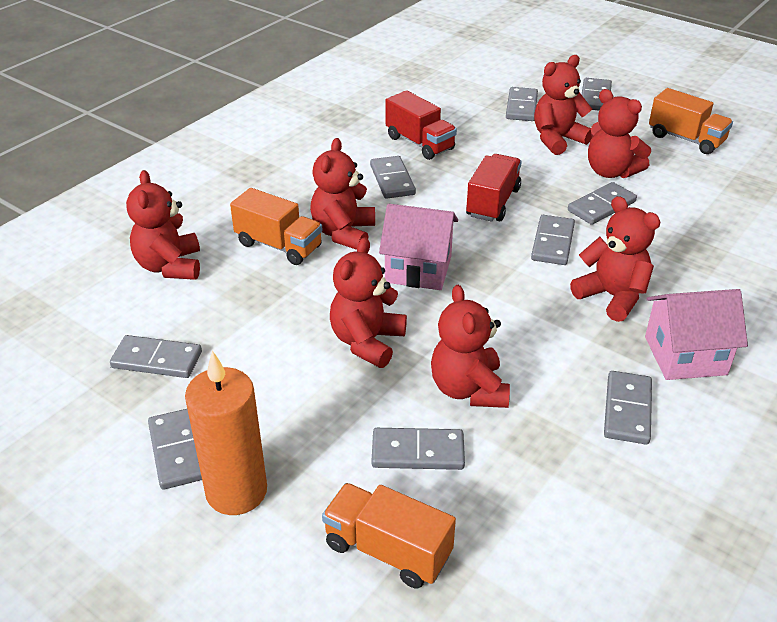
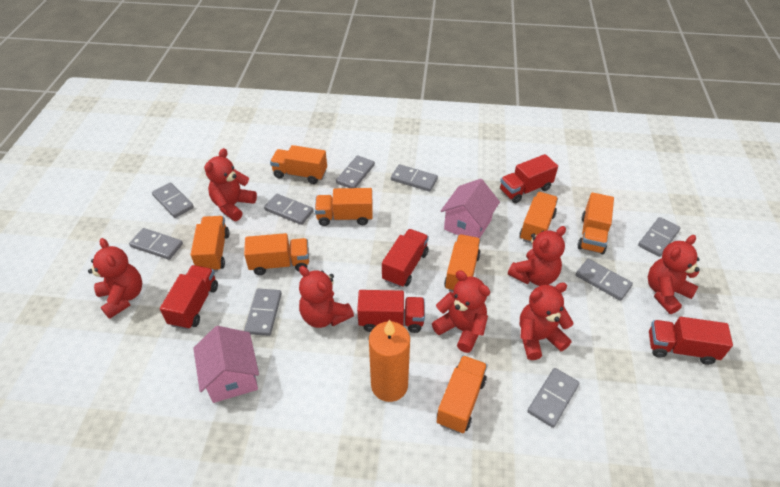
orange truck: 3 -> 8
red truck: 2 -> 5

